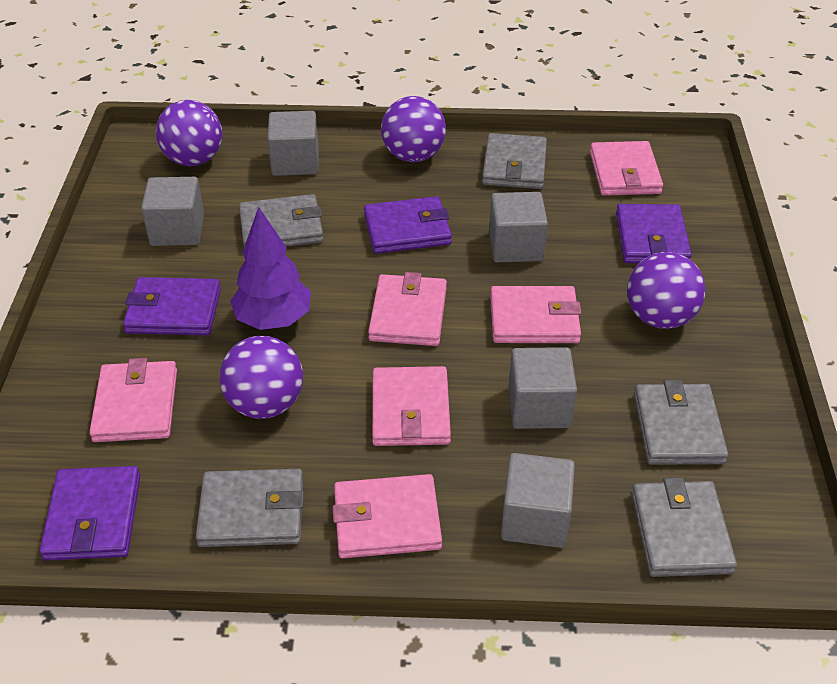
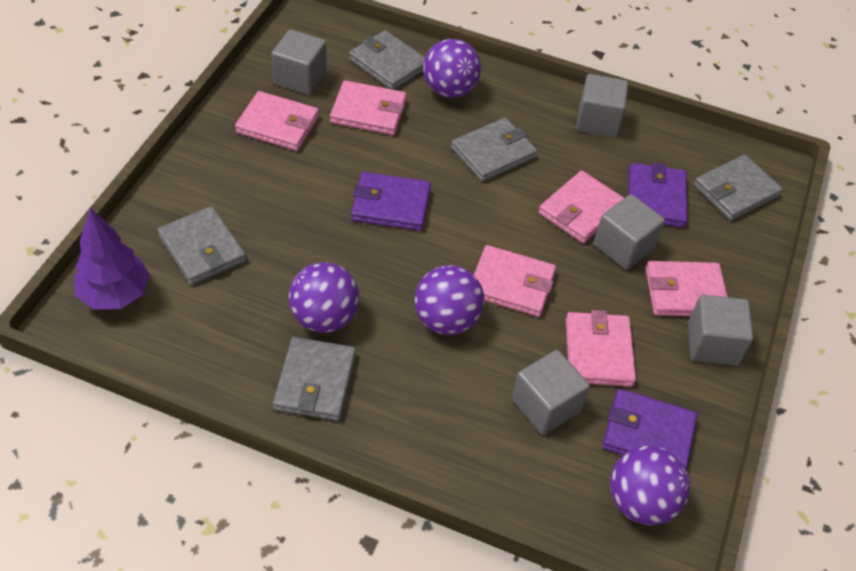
purple wallet: 4 -> 3

